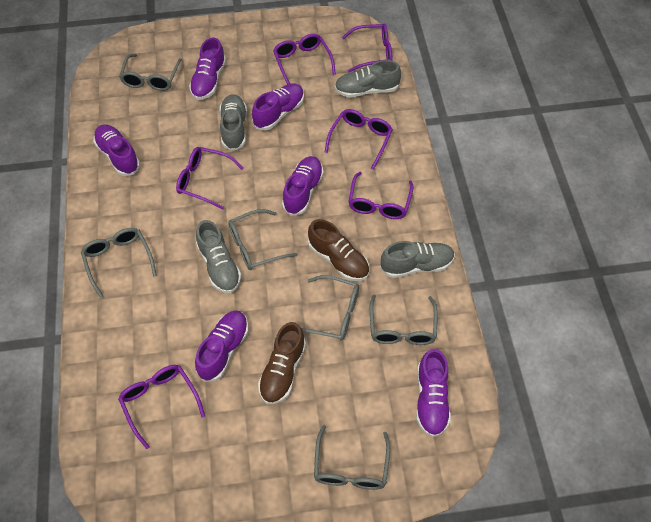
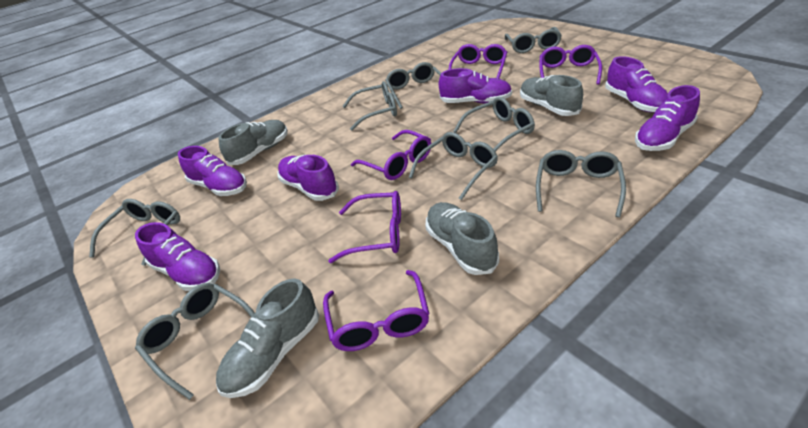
brown shoe: 2 -> 0
grey glasses: 6 -> 8
purple glasses: 6 -> 5

